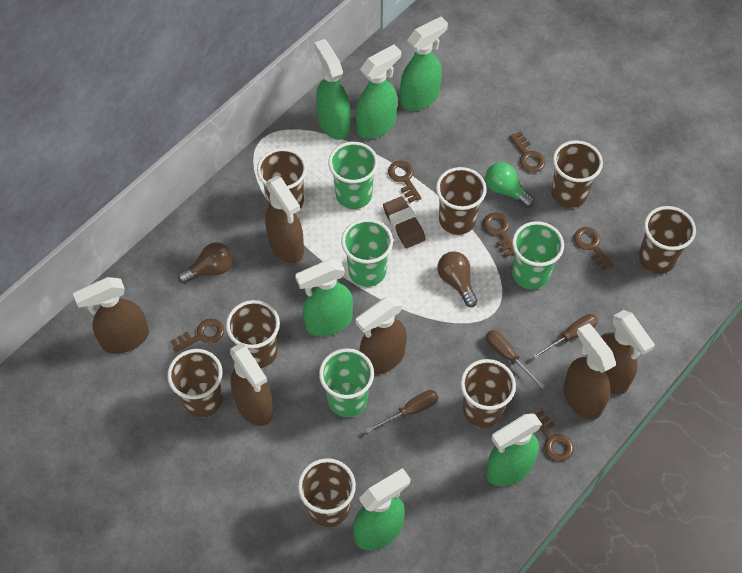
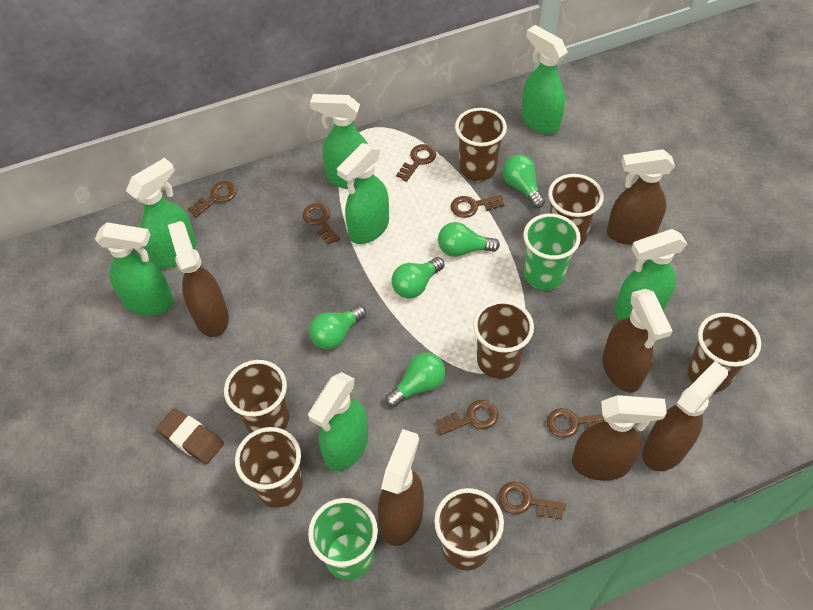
brown cup: 8 -> 7
brown key: 6 -> 7
brown light bulb: 2 -> 0
brown screwdriver: 3 -> 0
green cup: 4 -> 2
green light bulb: 1 -> 5
green spray bottle: 6 -> 7

